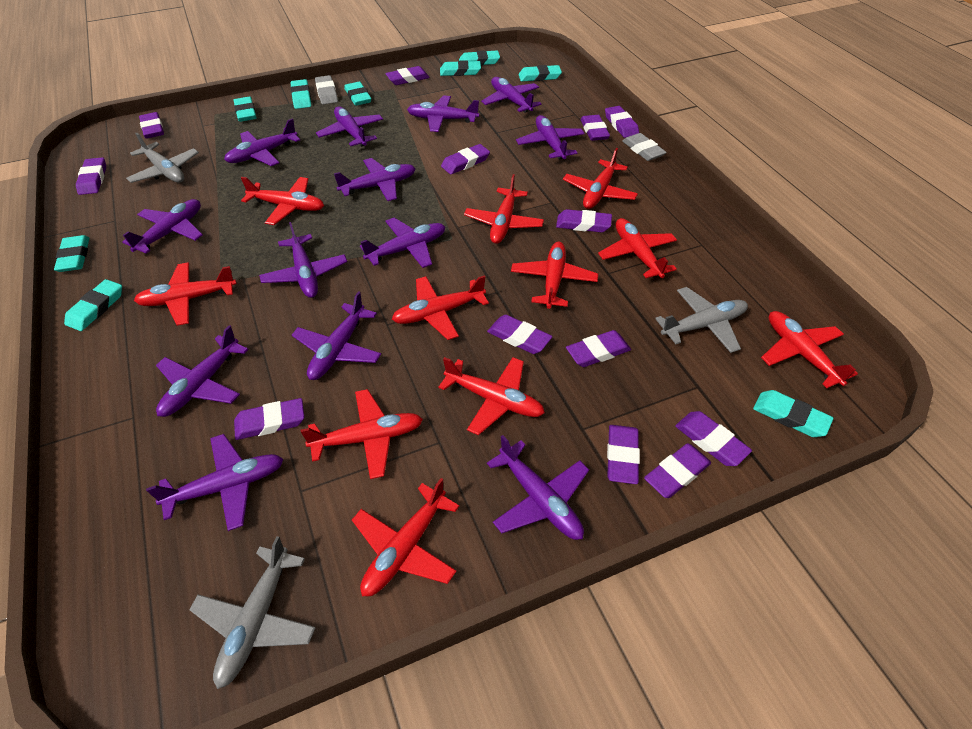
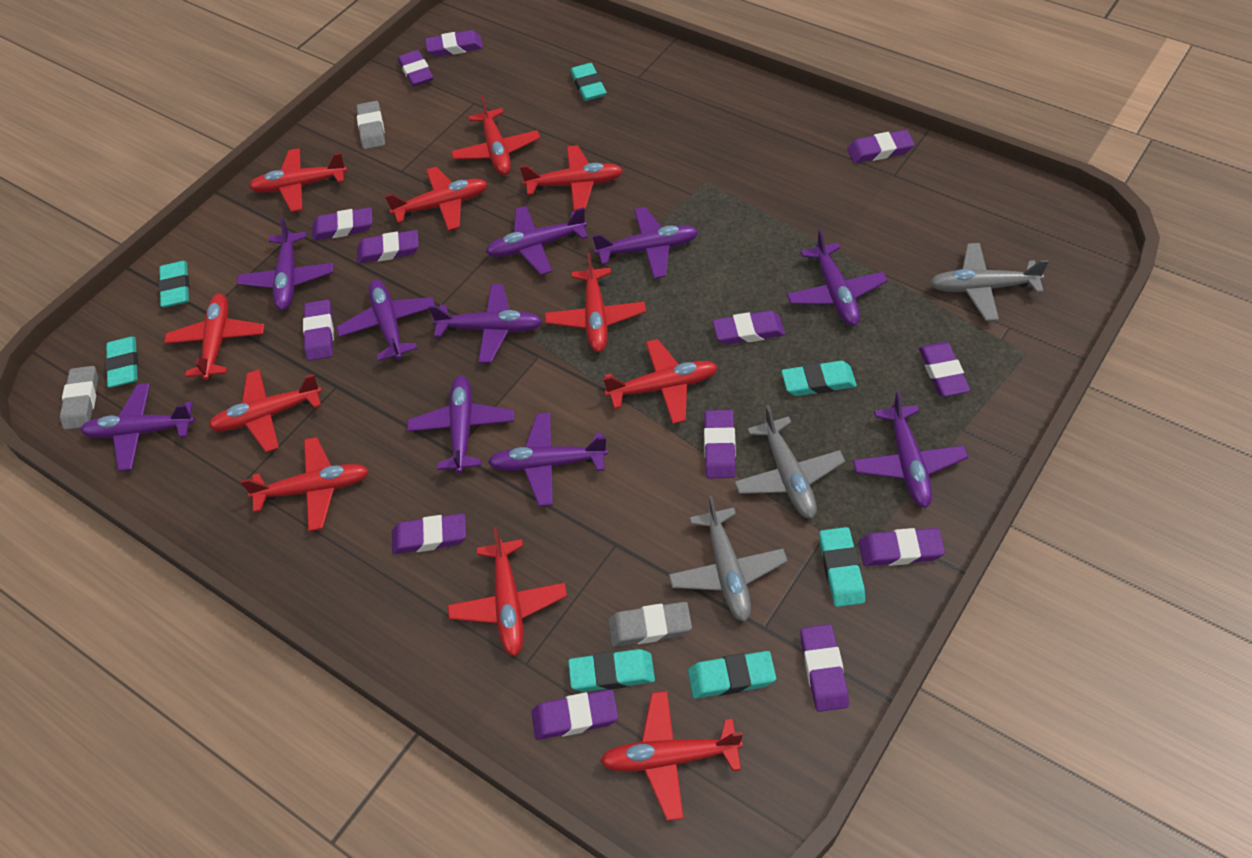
grey eraser: 2 -> 3
purple plane: 13 -> 10
turquoise eraser: 9 -> 7

